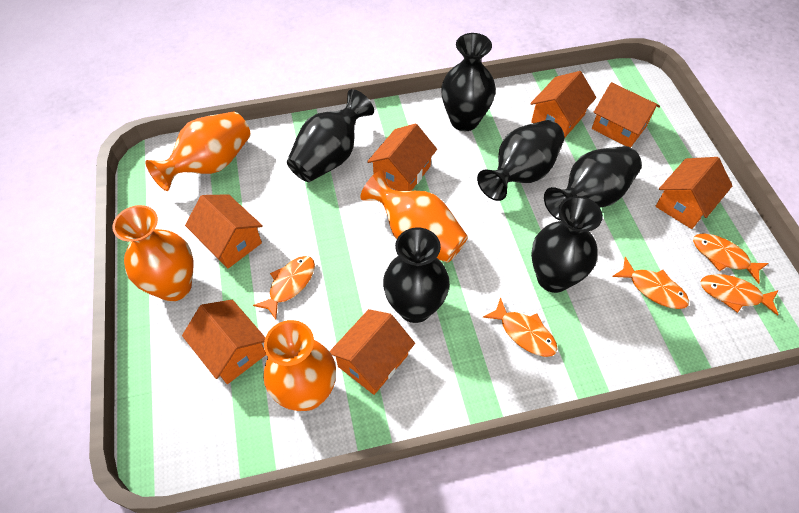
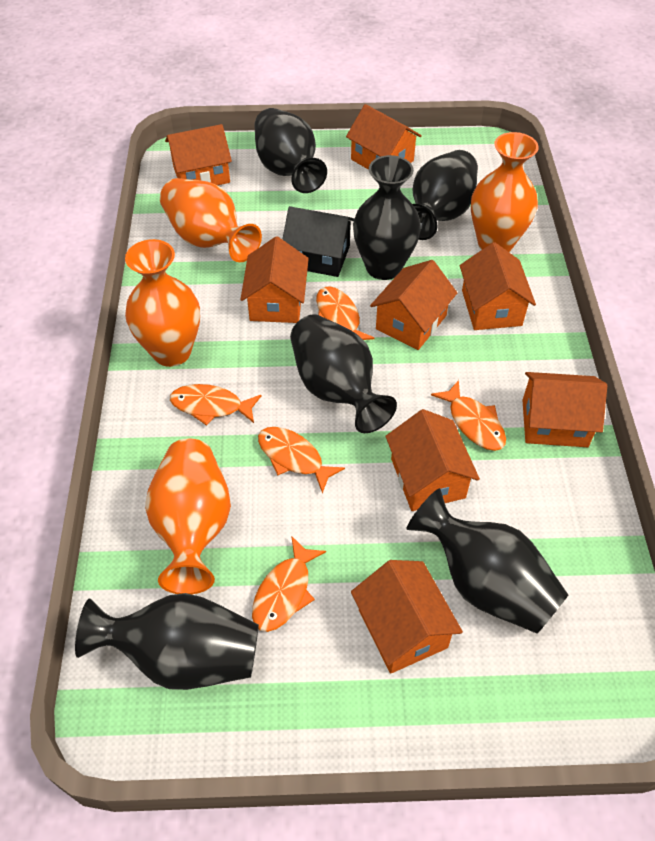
black house: 0 -> 1
orange house: 7 -> 8

